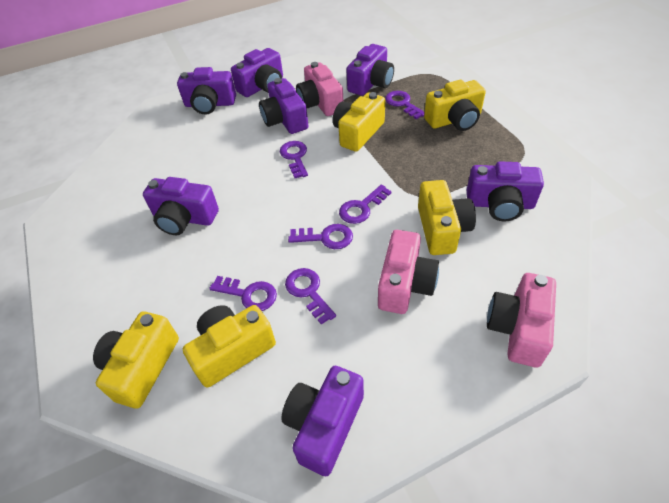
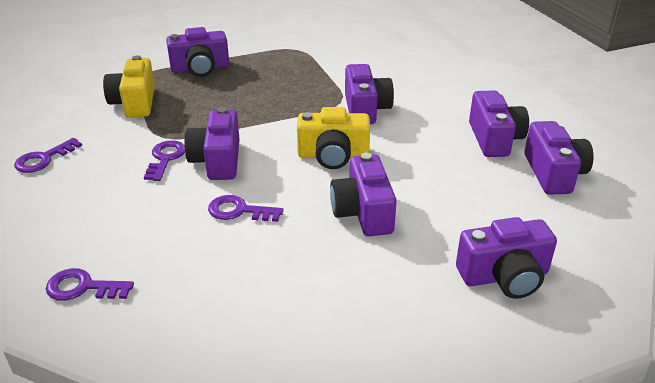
pink camera: 3 -> 0
purple key: 6 -> 4
yellow camera: 5 -> 2

